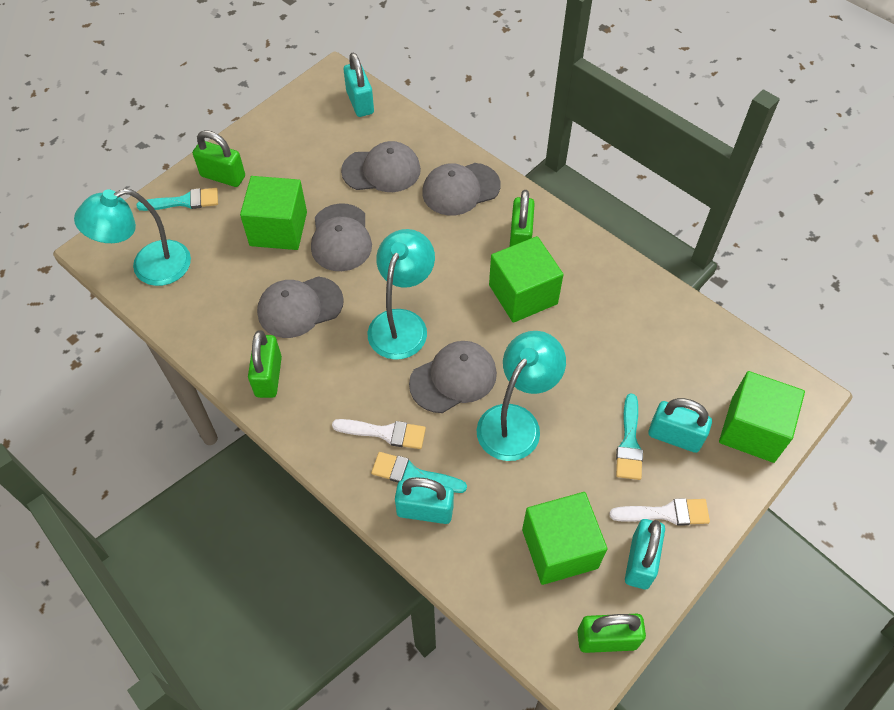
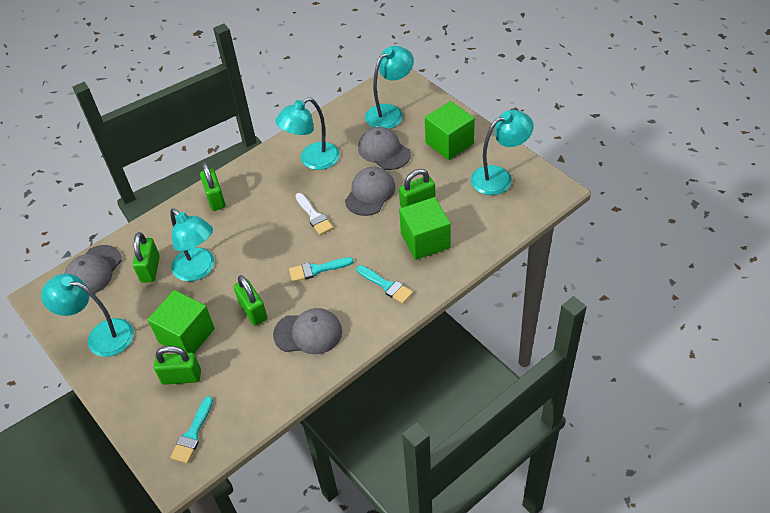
green cube: 4 -> 3
green padlock: 4 -> 5
grey cap: 5 -> 4
turquoise lamp: 3 -> 5
turquoise padlock: 4 -> 0
white brush: 2 -> 1

